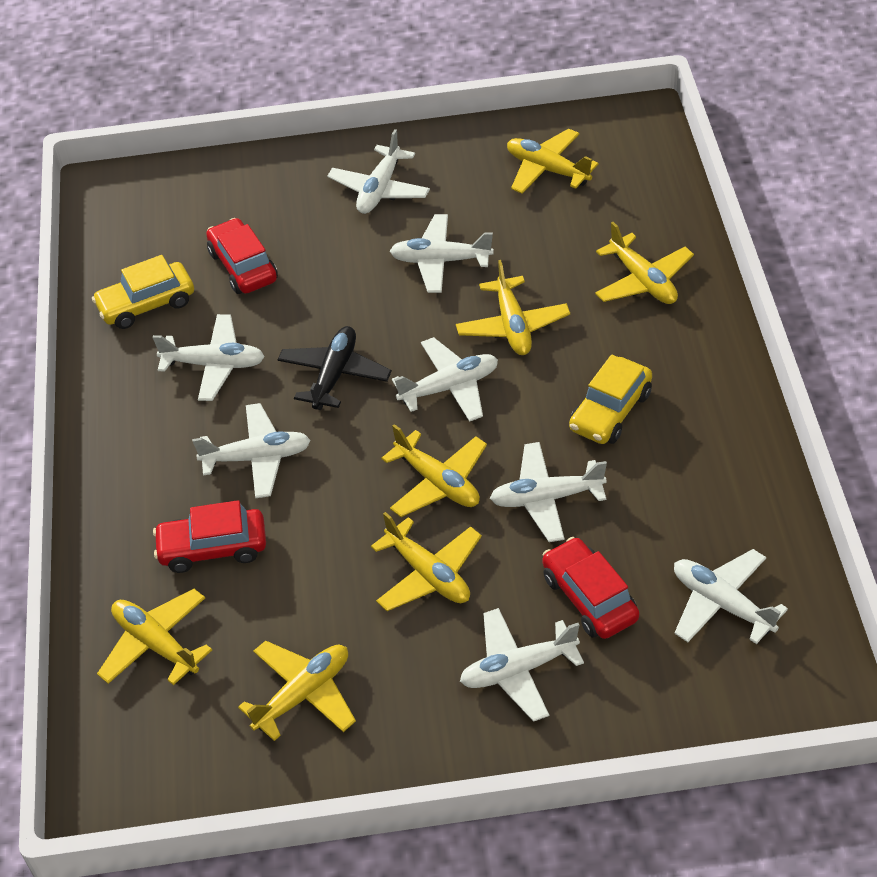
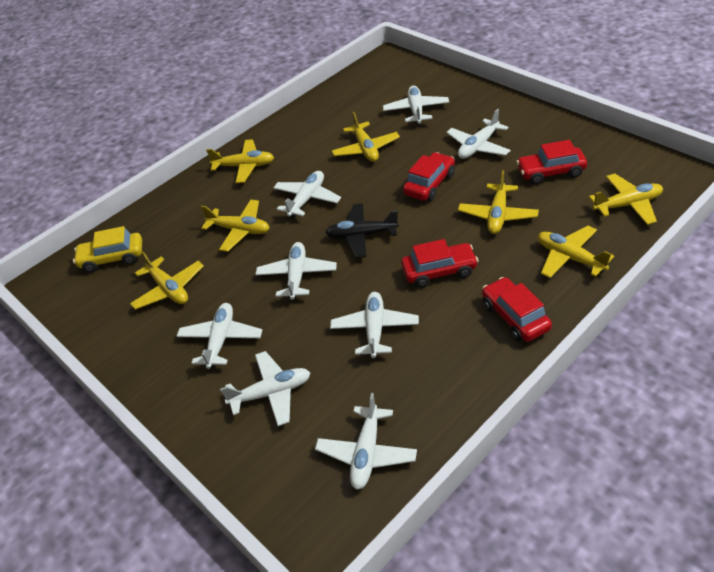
red car: 3 -> 4
yellow car: 2 -> 1

